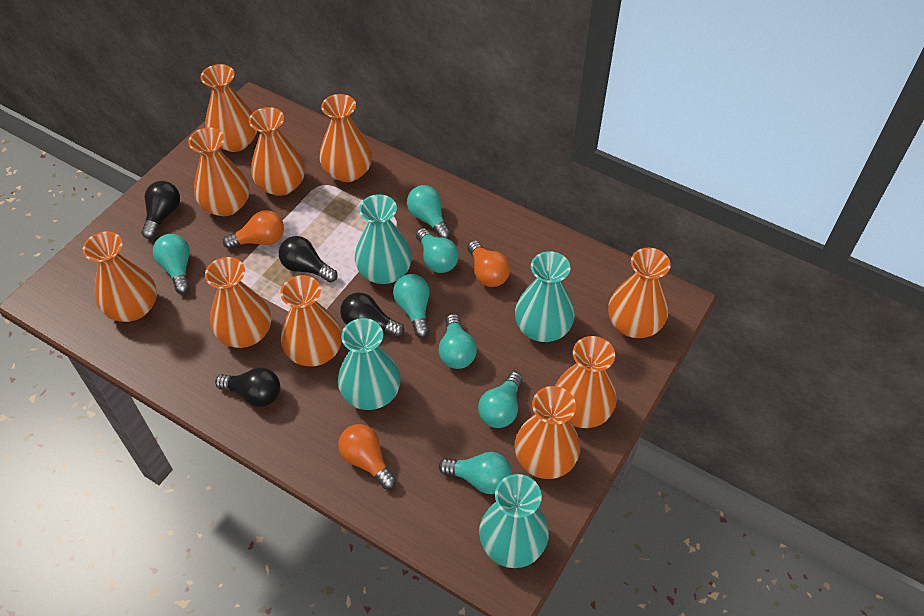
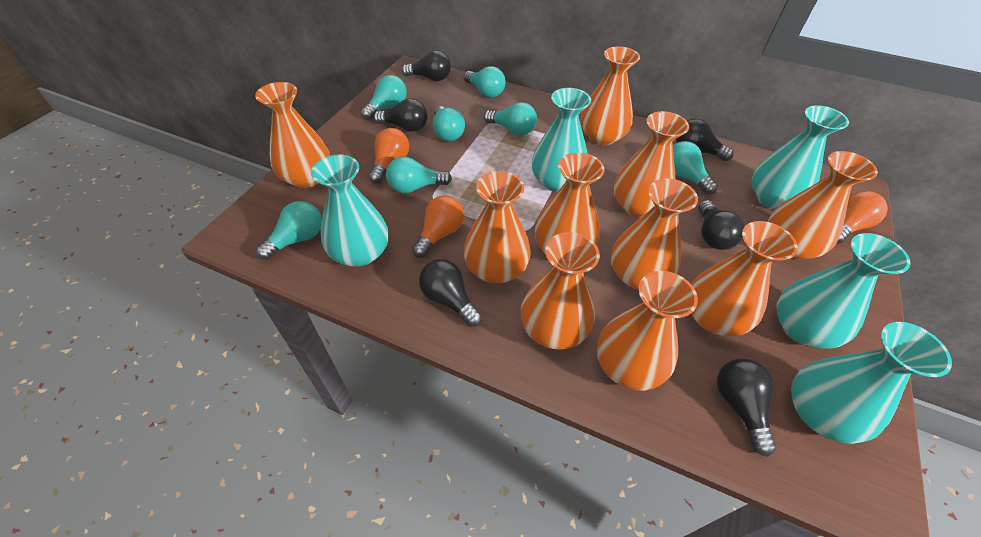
black light bulb: 4 -> 6
turquoise vase: 4 -> 5

